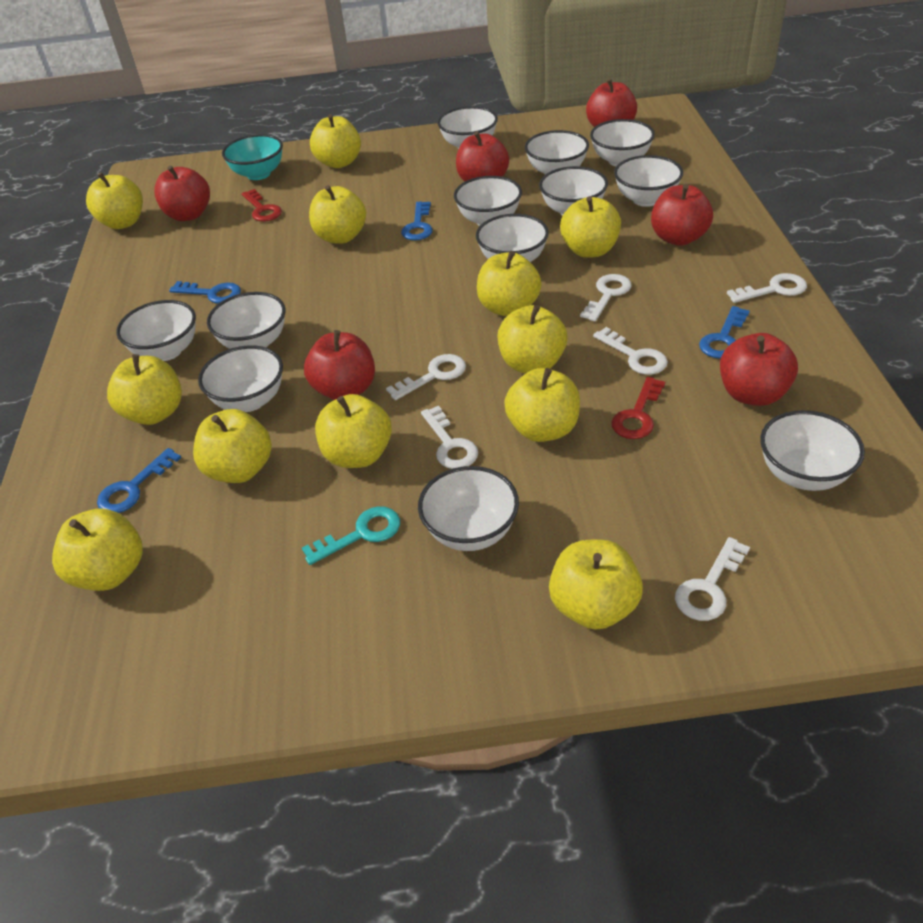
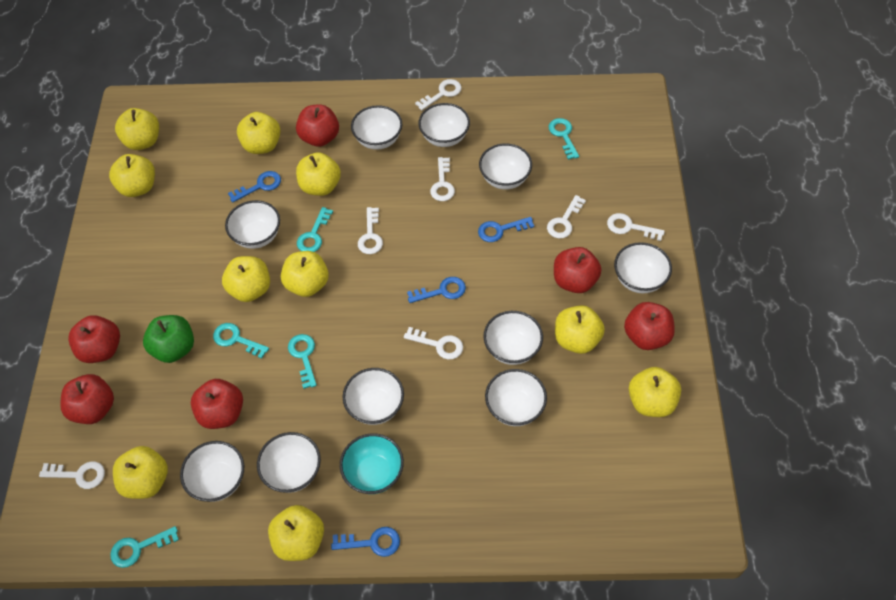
green apple: 0 -> 1
red key: 2 -> 0
turquoise key: 1 -> 5
white bowl: 12 -> 10
white key: 6 -> 7
yellow apple: 12 -> 10

